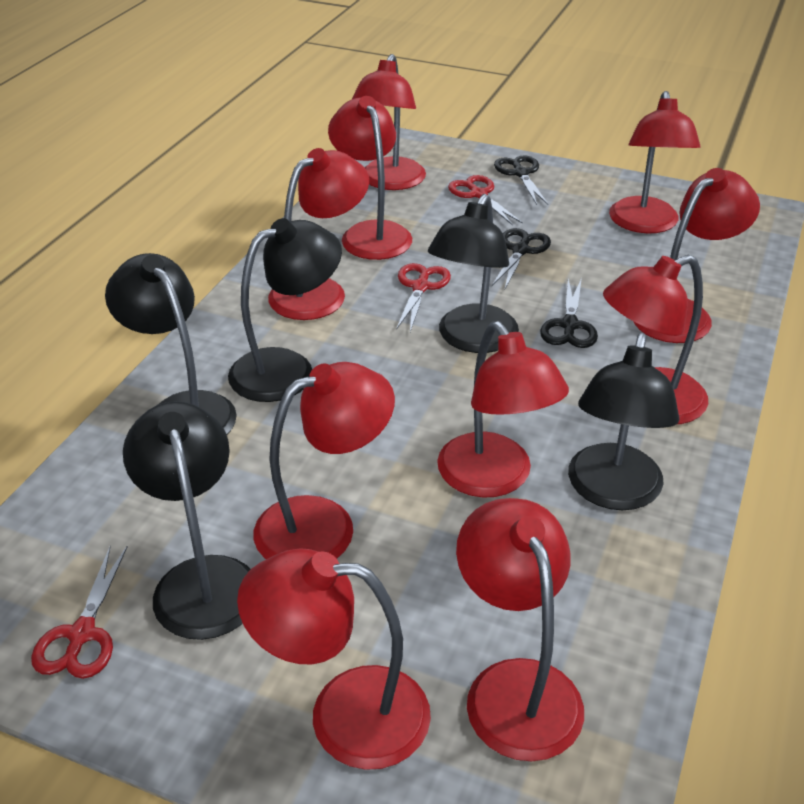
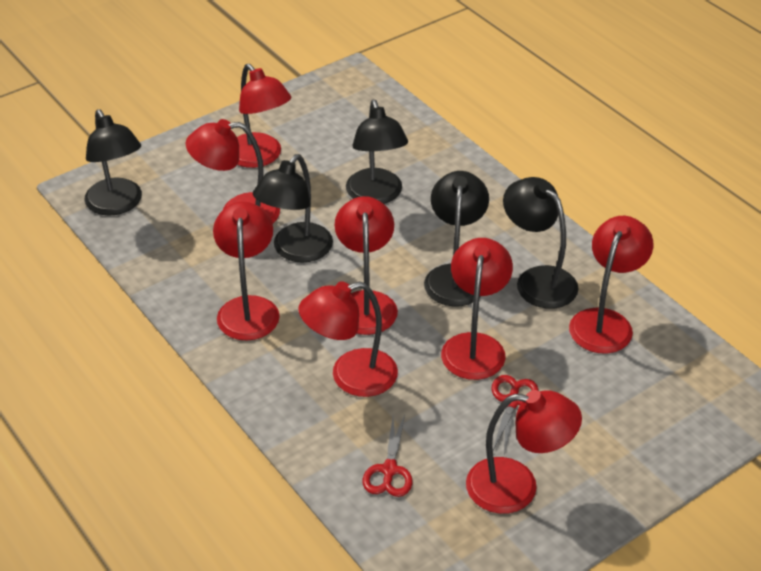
black scissors: 3 -> 0
red lamp: 10 -> 8
red scissors: 3 -> 2

